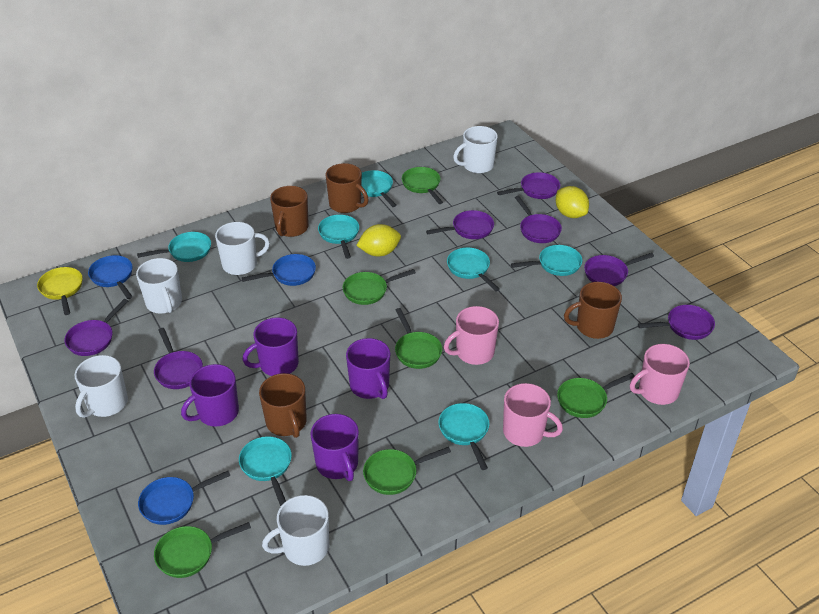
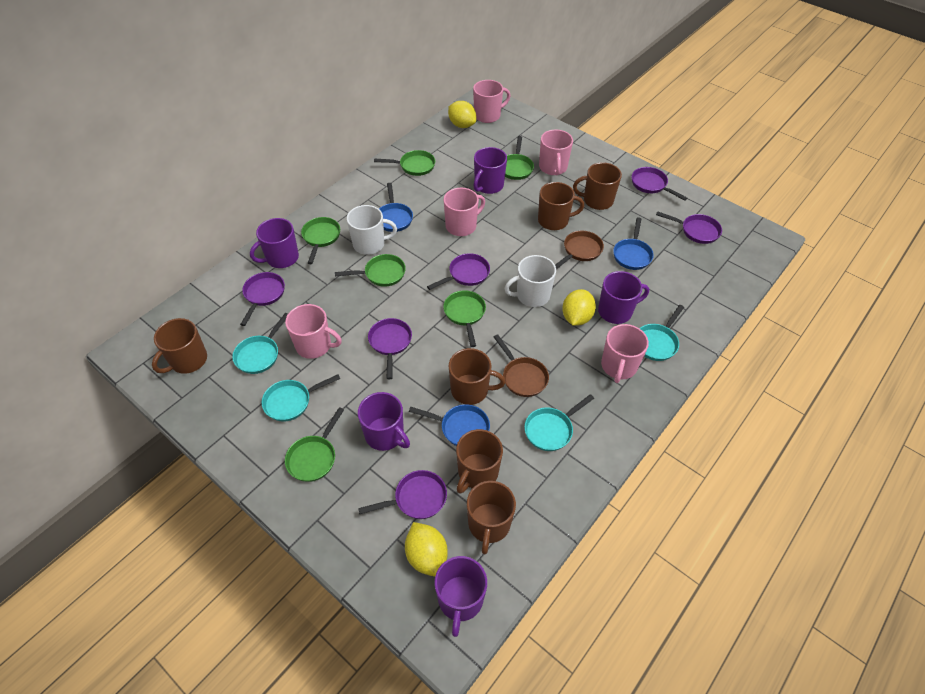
brown mug: 4 -> 6
brown pan: 0 -> 2
pink mug: 3 -> 5
purple mug: 4 -> 5
purple pan: 7 -> 6
turquoise pan: 7 -> 4
white mug: 5 -> 2
yellow lemon: 2 -> 3
yellow pan: 1 -> 0

